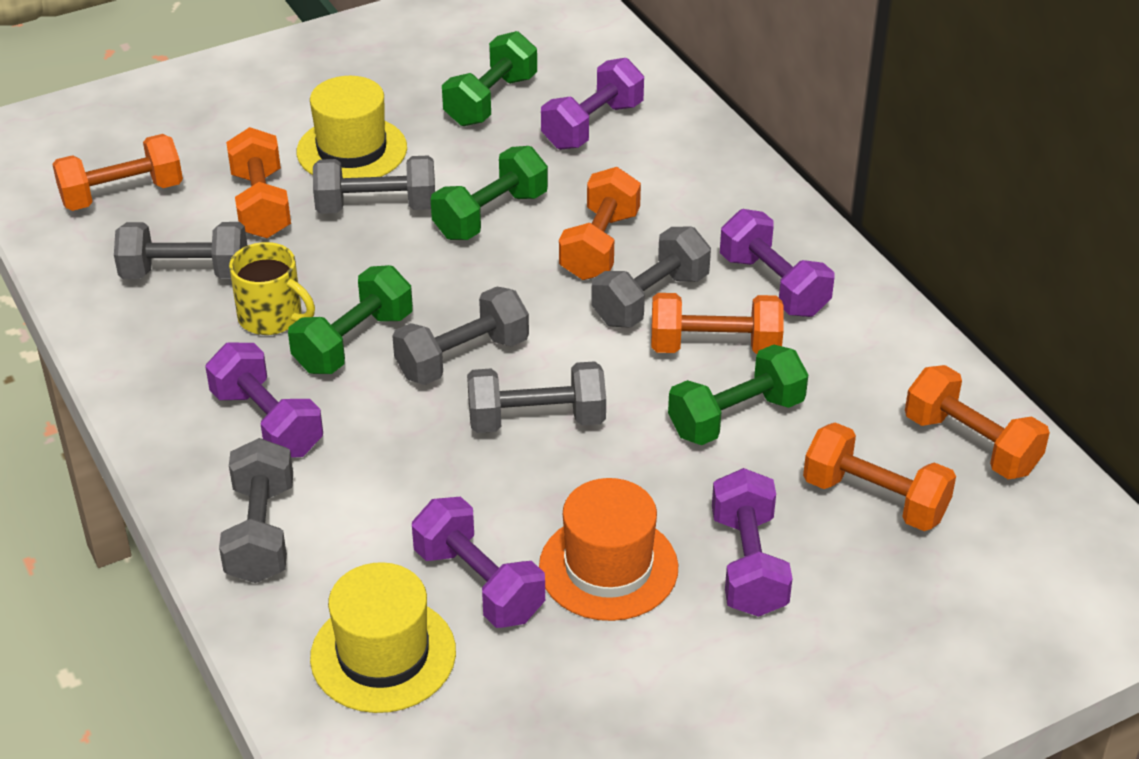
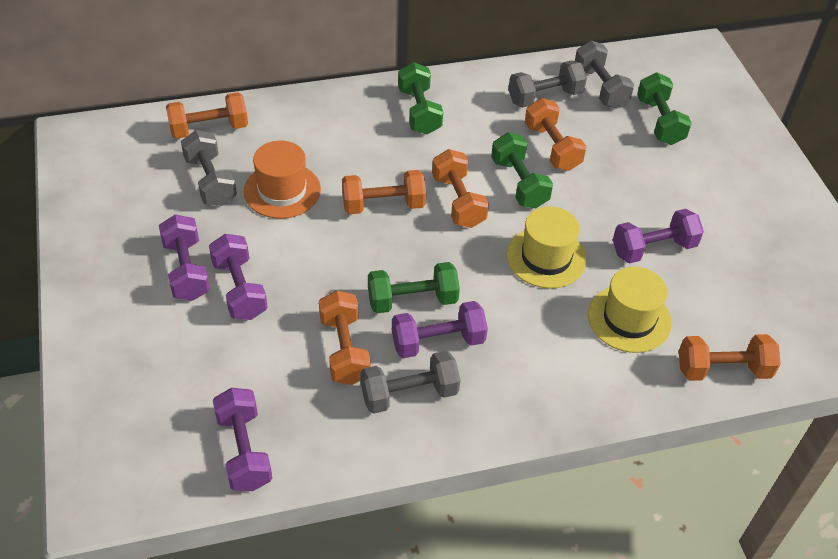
grey dumbbell: 6 -> 4
yellow mug: 1 -> 0

